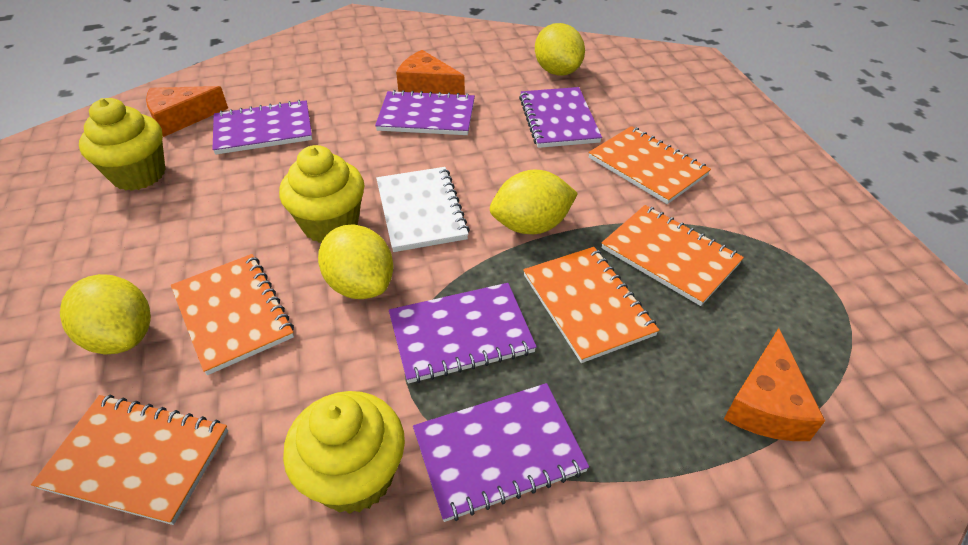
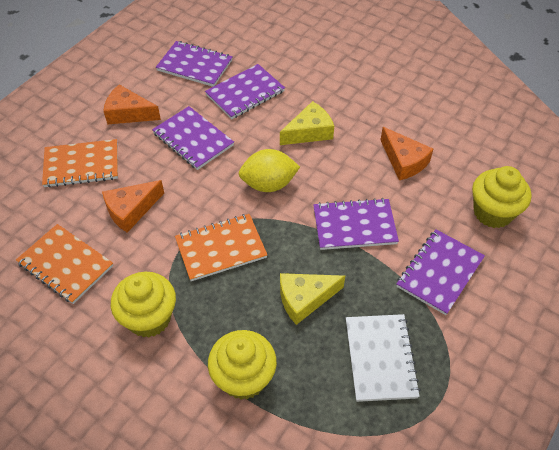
orange notebook: 5 -> 3
yellow cheese: 0 -> 2
yellow lemon: 4 -> 1

